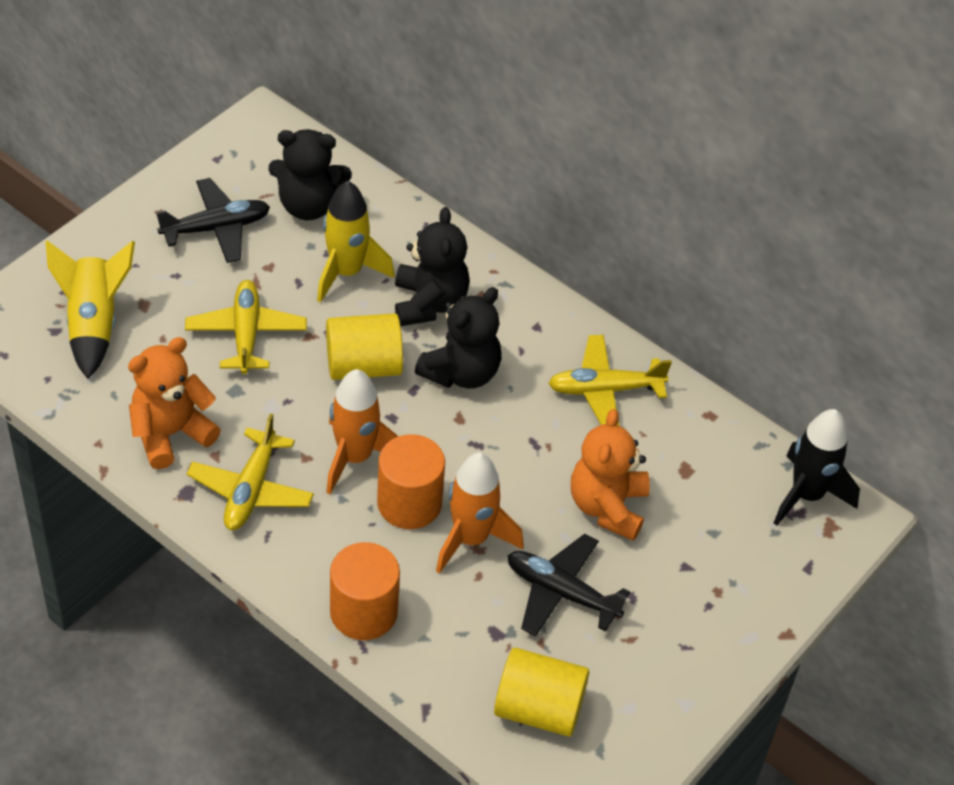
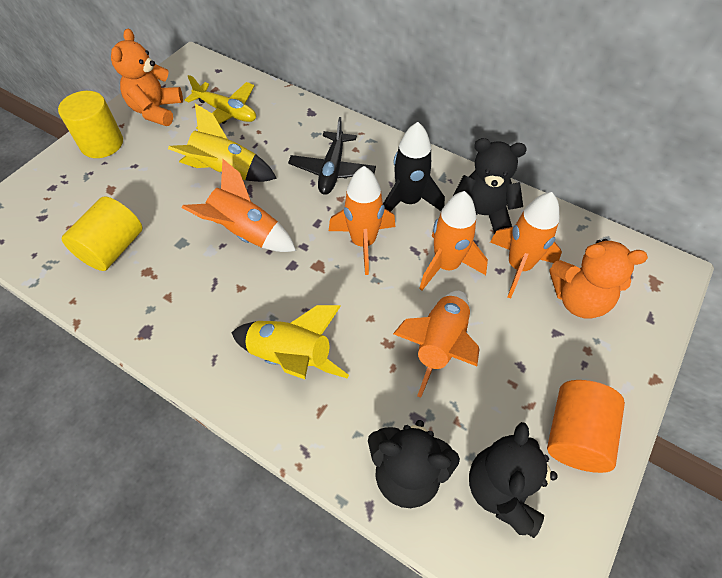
black plane: 2 -> 1
orange cylinder: 2 -> 1
orange rocket: 2 -> 5
yellow plane: 3 -> 1

